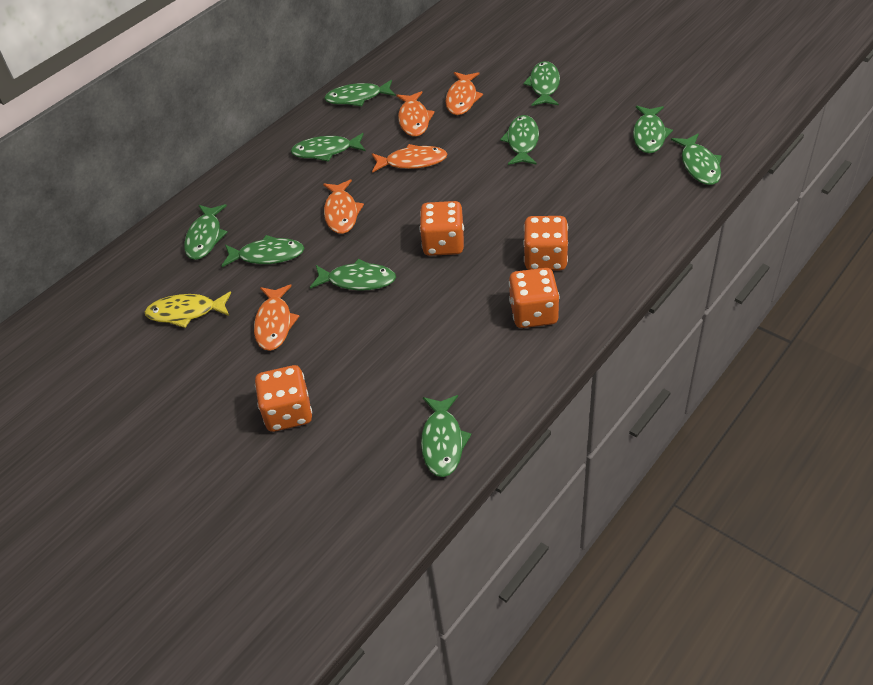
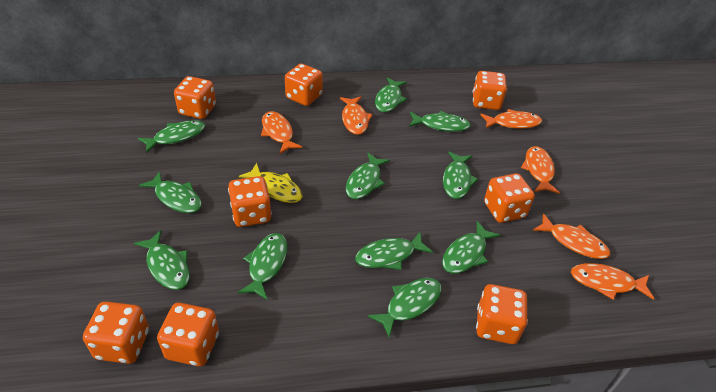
green fish: 10 -> 11
orange dice: 4 -> 8
orange fish: 5 -> 6

